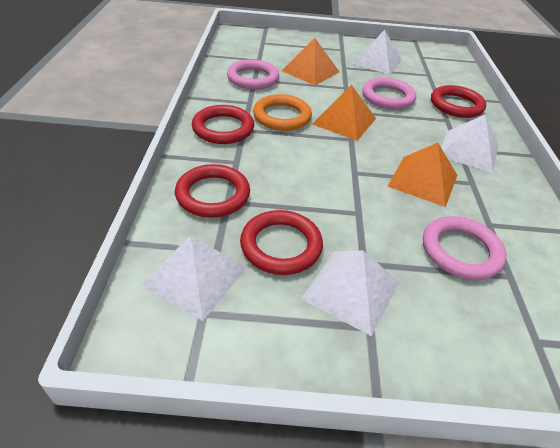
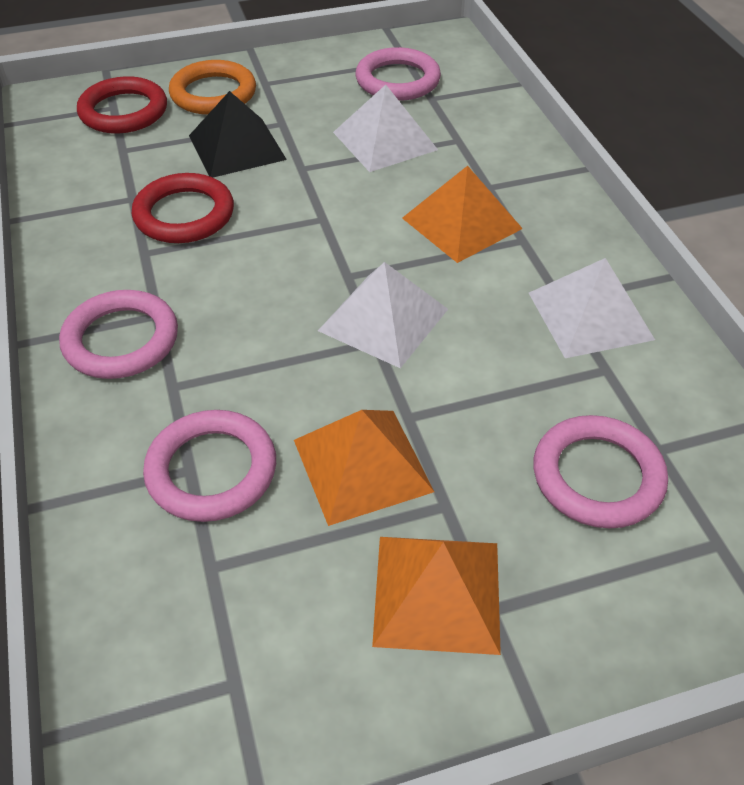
black pyramid: 0 -> 1
pink ring: 3 -> 4
red ring: 4 -> 2
white pyramid: 4 -> 3

